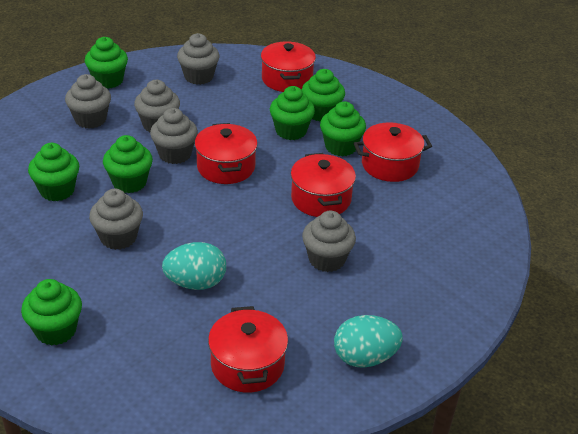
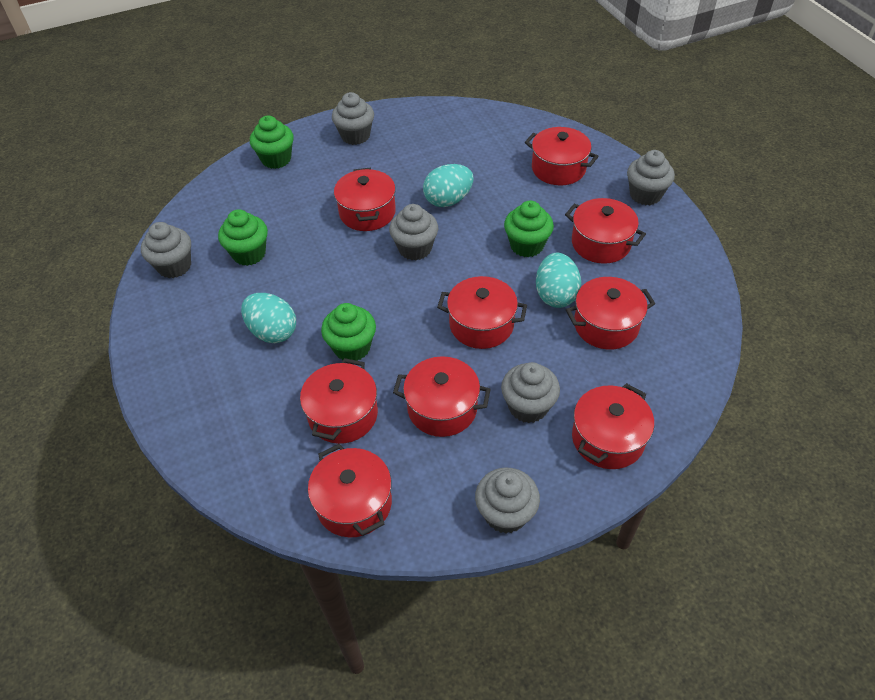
green cupcake: 7 -> 4
red pot: 5 -> 9
turquoise egg: 2 -> 3

